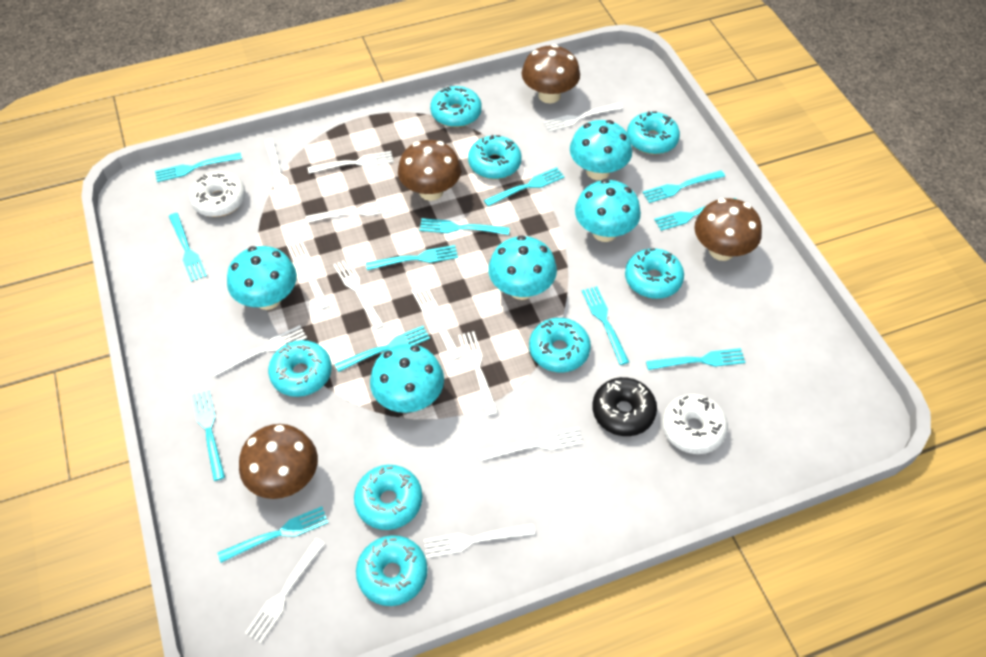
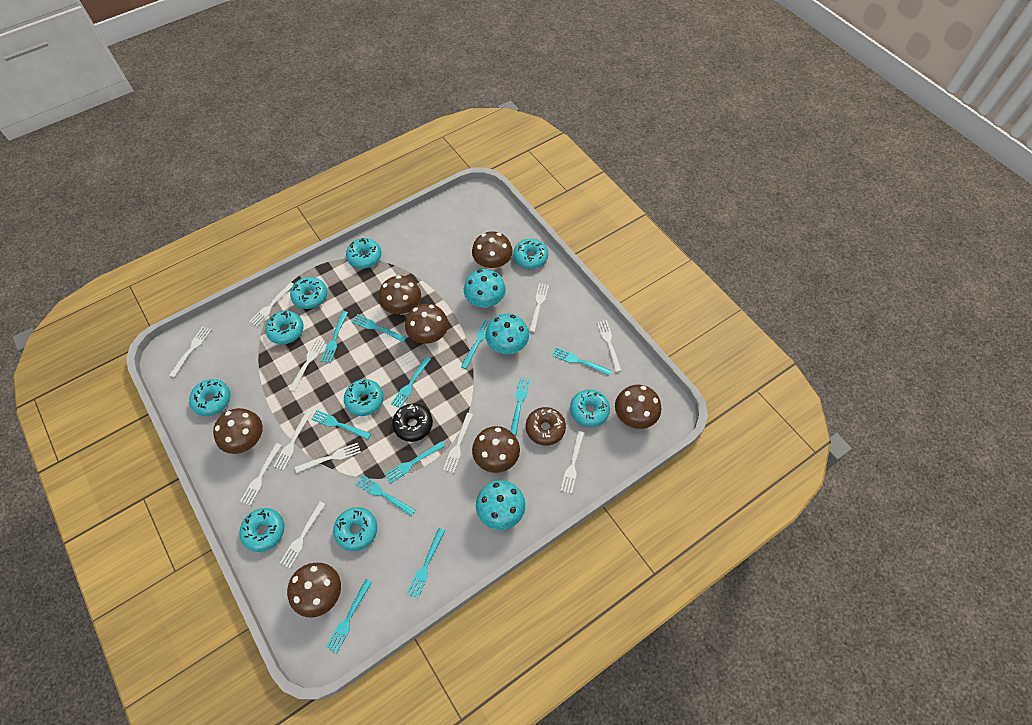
brown donut: 0 -> 1
brown mushroom: 4 -> 7
turquoise donut: 8 -> 9
turquoise fork: 12 -> 11
turquoise mushroom: 5 -> 3
white donut: 2 -> 0
white fork: 12 -> 11

